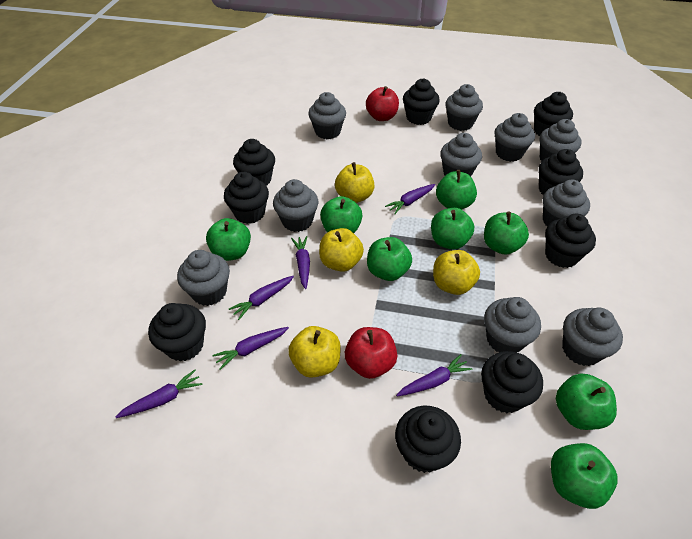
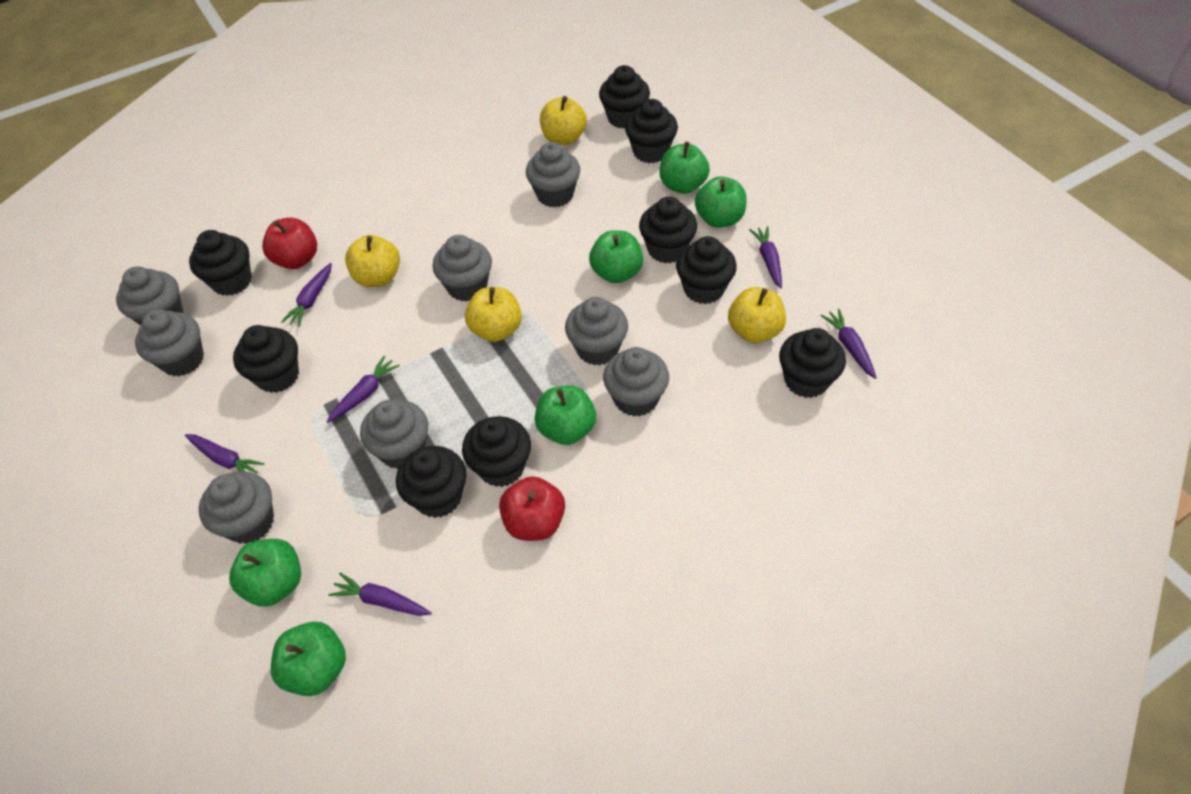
green apple: 8 -> 6
grey cupcake: 10 -> 8

